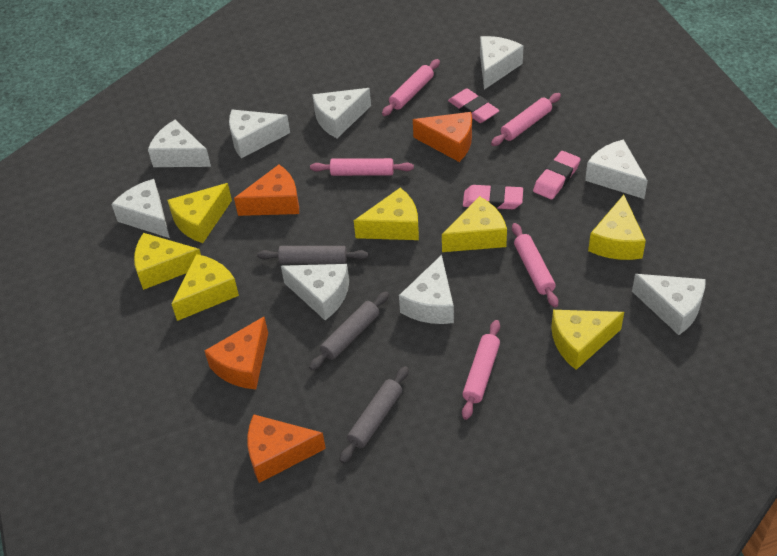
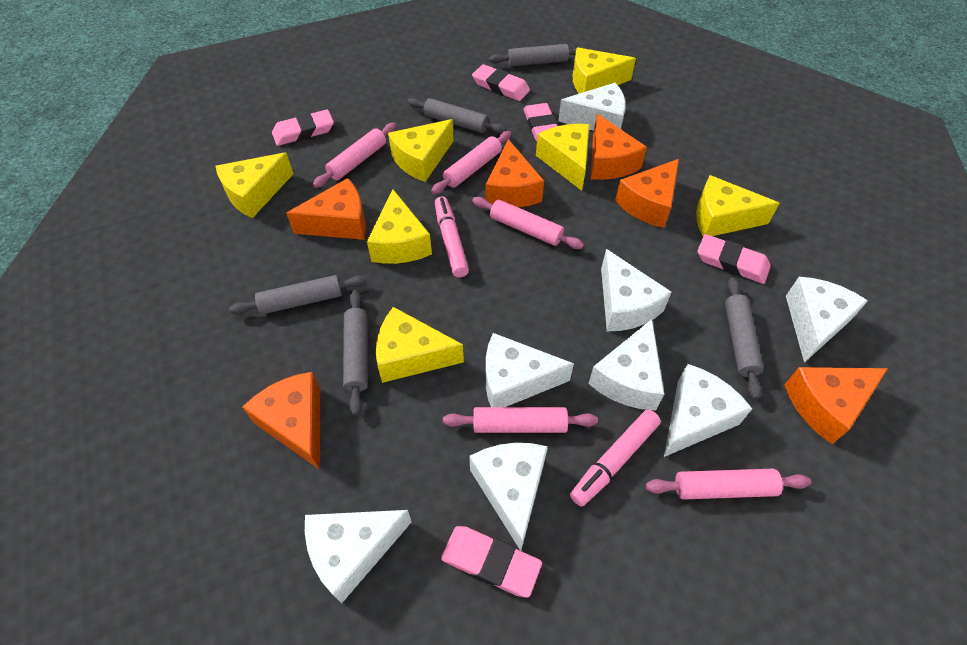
grey rolling pin: 3 -> 5
orange cheese: 4 -> 6
pink eraser: 3 -> 5
pink marker: 0 -> 2
white cheese: 9 -> 8

